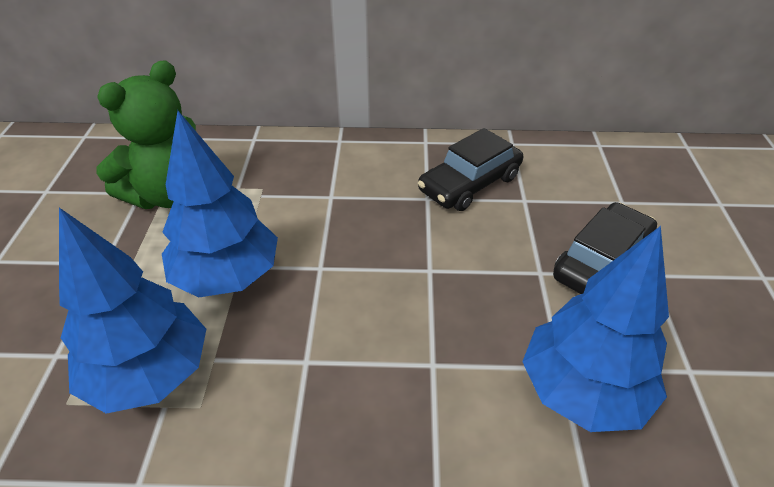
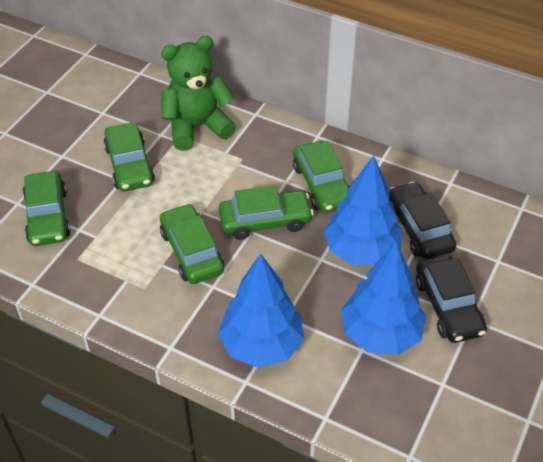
green car: 0 -> 5

